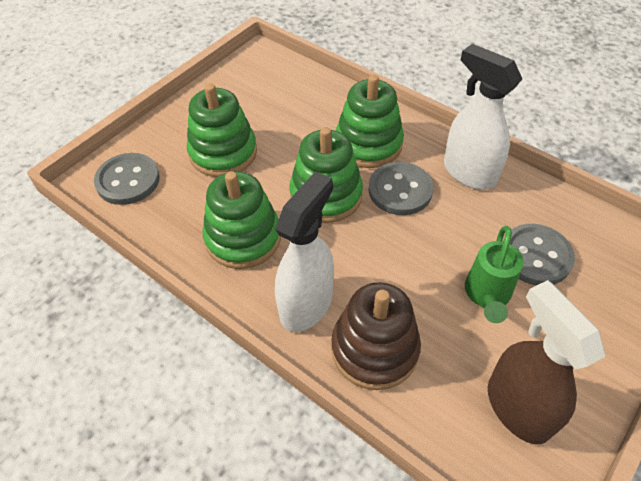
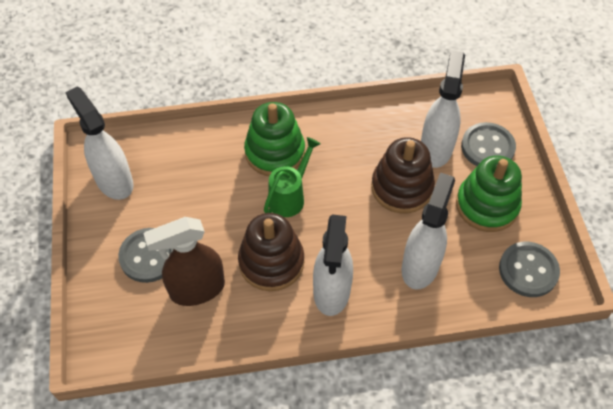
brown stacking toy: 1 -> 2
green stacking toy: 4 -> 2
white spray bottle: 2 -> 4

